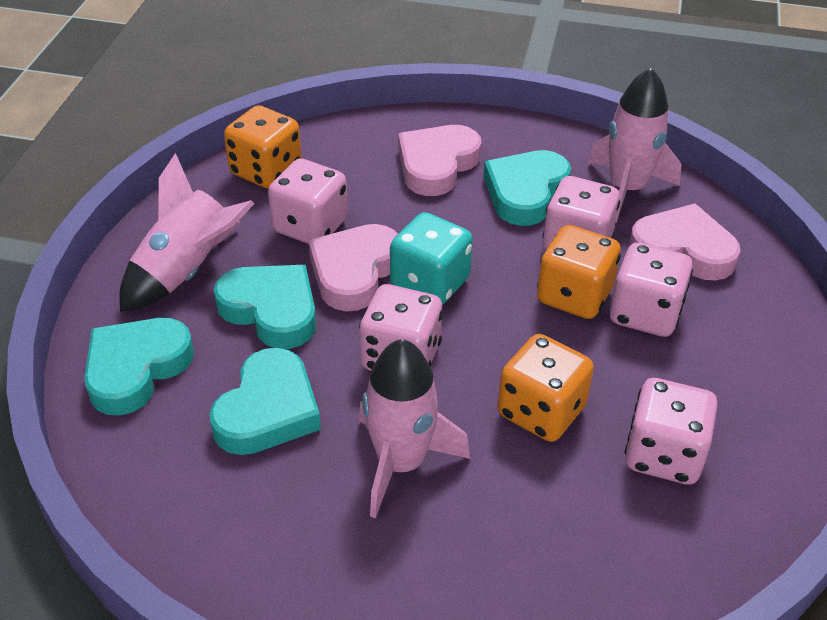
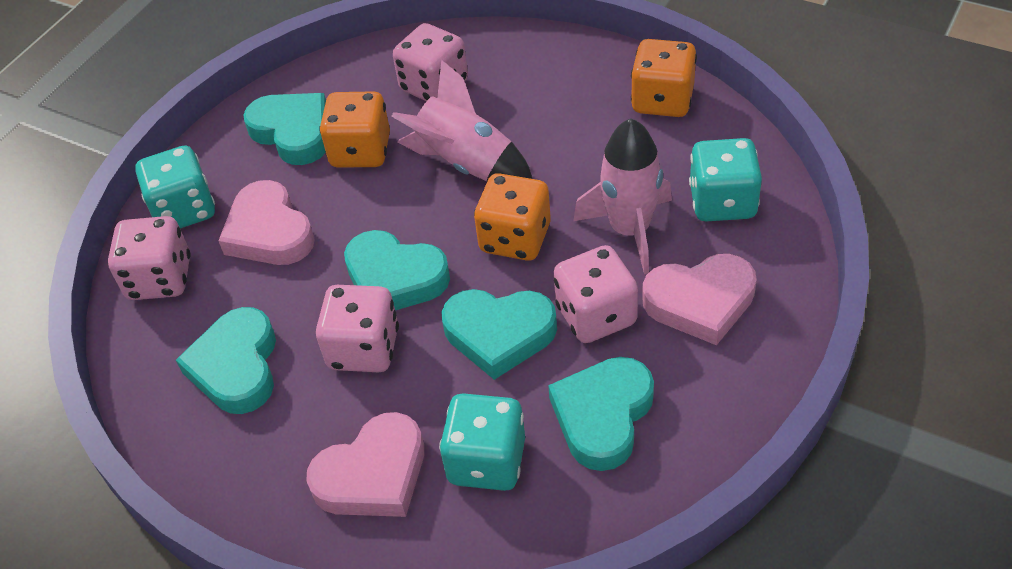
pink dice: 5 -> 4
pink rocket: 3 -> 2
turquoise dice: 1 -> 3
turquoise heart: 4 -> 5

